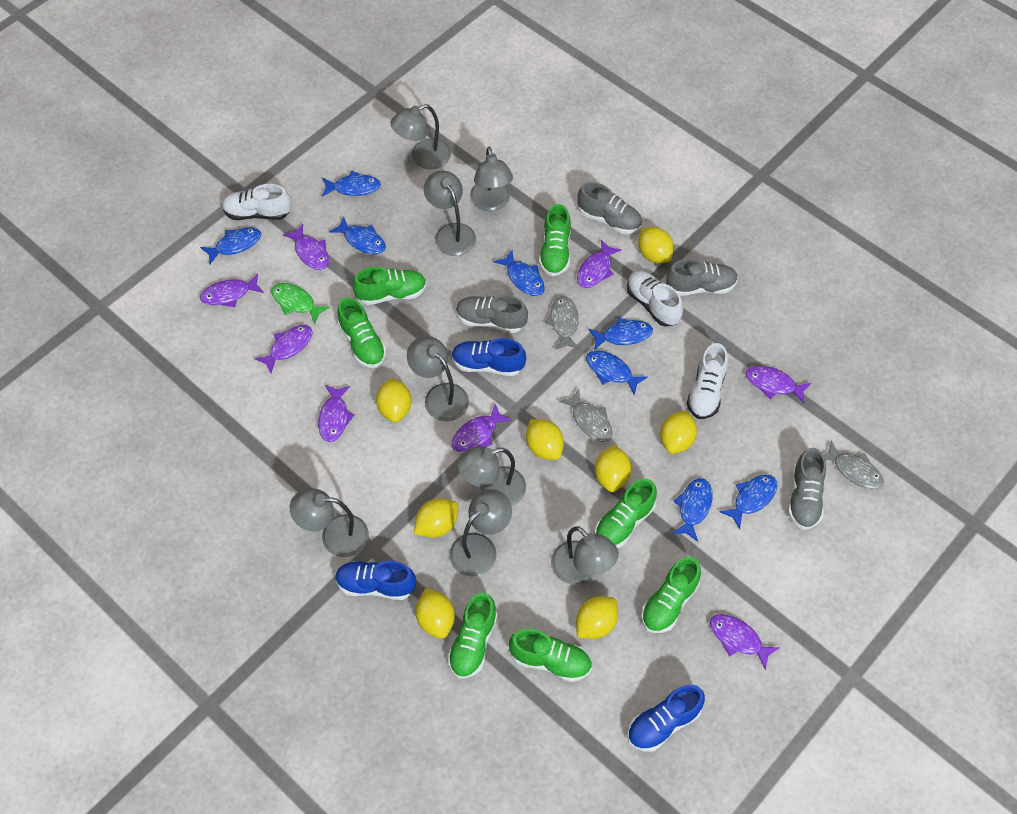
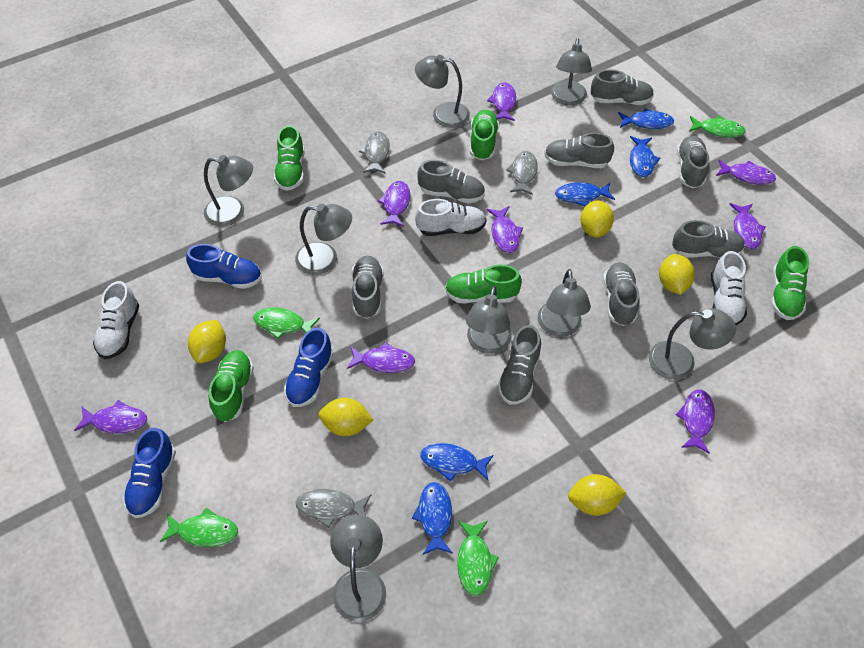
blue fish: 8 -> 5
green fish: 1 -> 4
green shoe: 7 -> 5
grey shoe: 4 -> 8
yellow lemon: 8 -> 5

